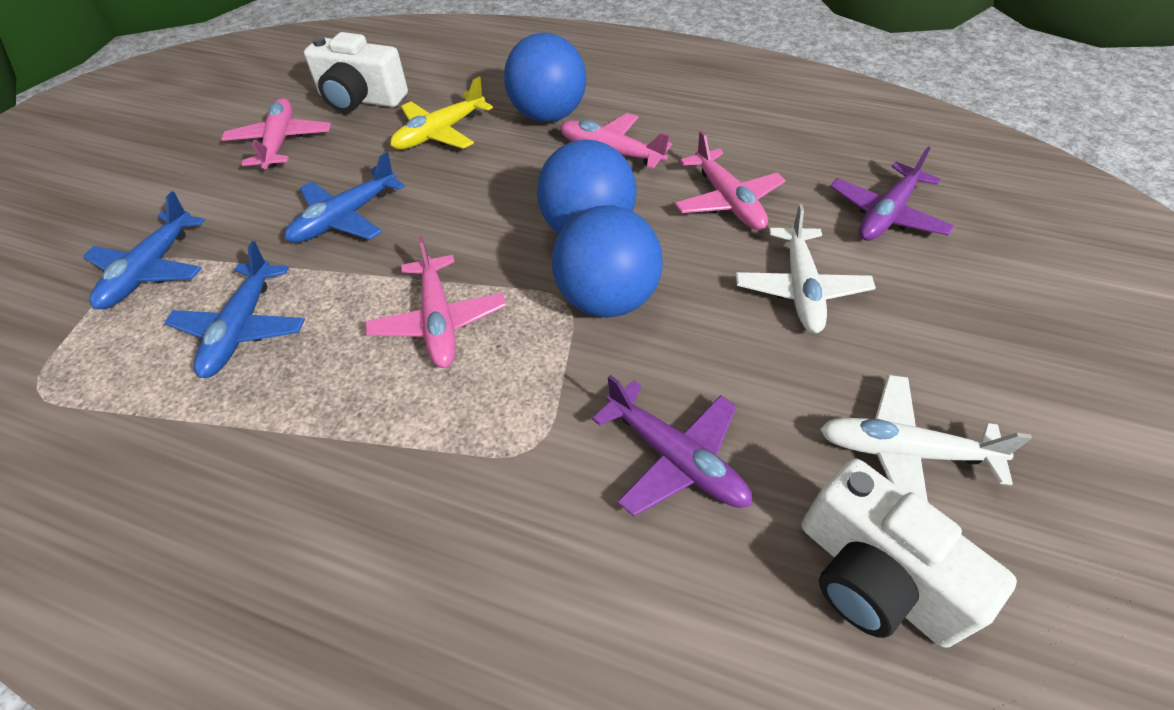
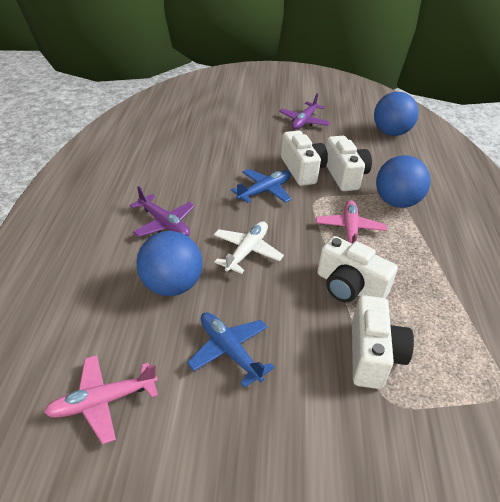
blue plane: 3 -> 2
pink plane: 4 -> 2
white camera: 2 -> 4
white plane: 2 -> 1
yellow plane: 1 -> 0

